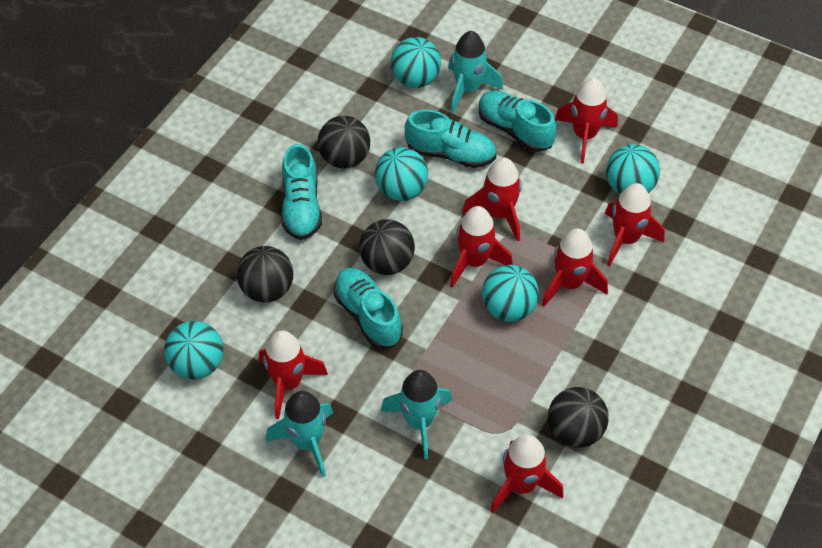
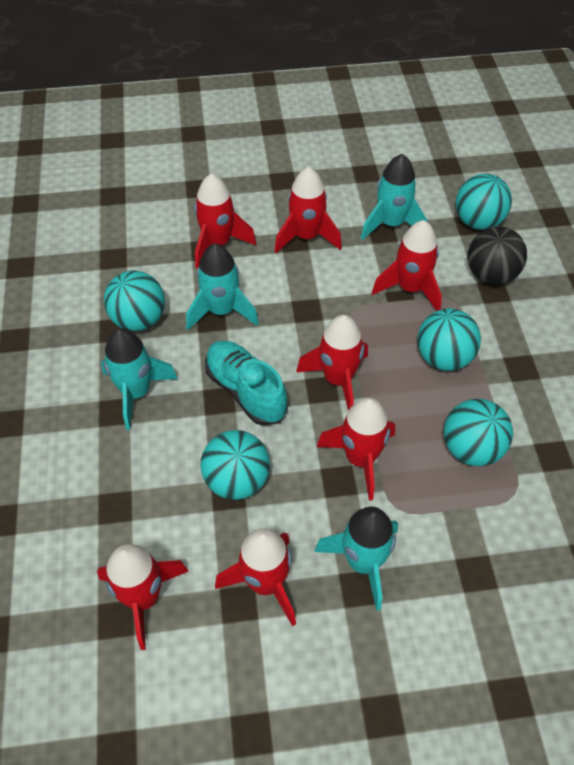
black ball: 4 -> 1
turquoise rocket: 3 -> 4
turquoise shoe: 4 -> 1

